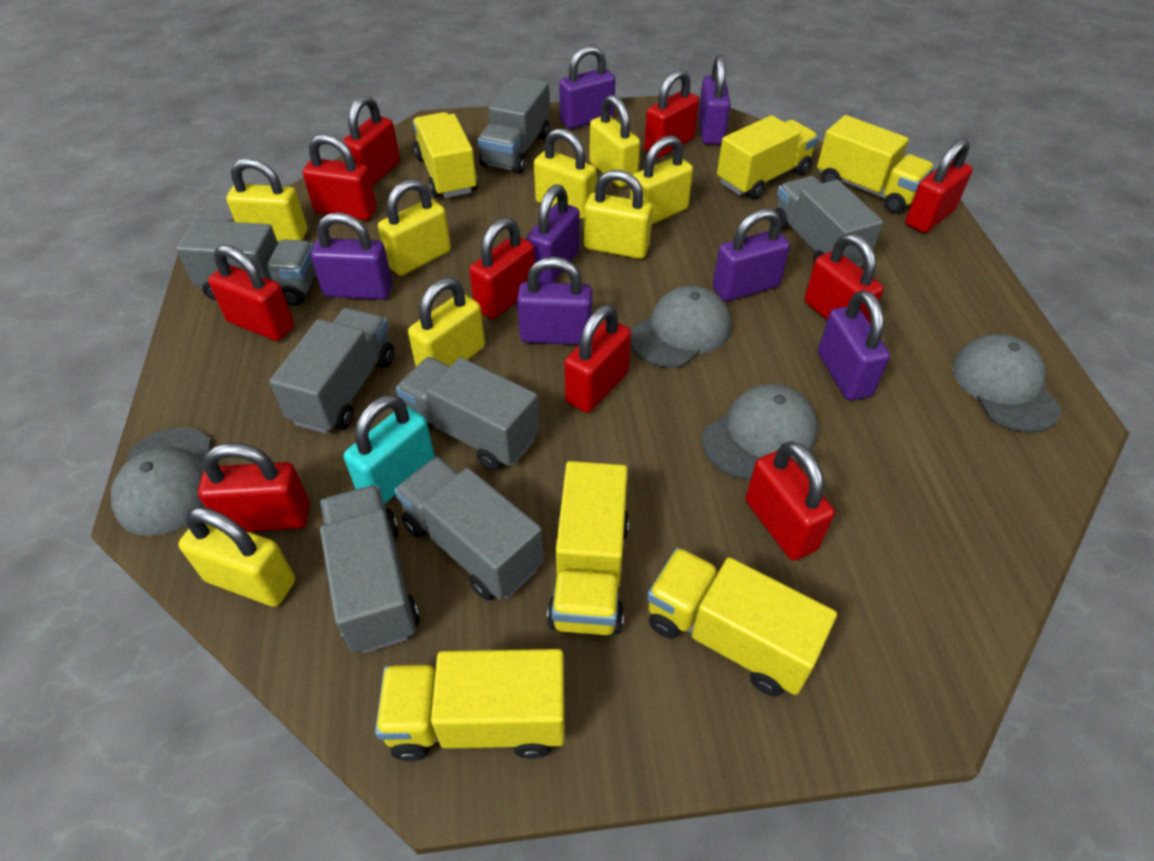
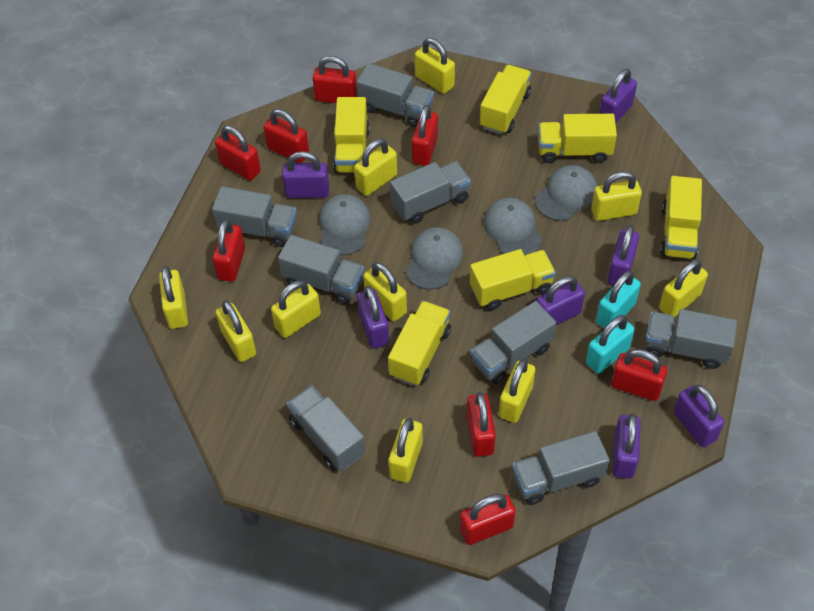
grey truck: 7 -> 8
red padlock: 10 -> 8
turquoise padlock: 1 -> 2
yellow padlock: 8 -> 10

